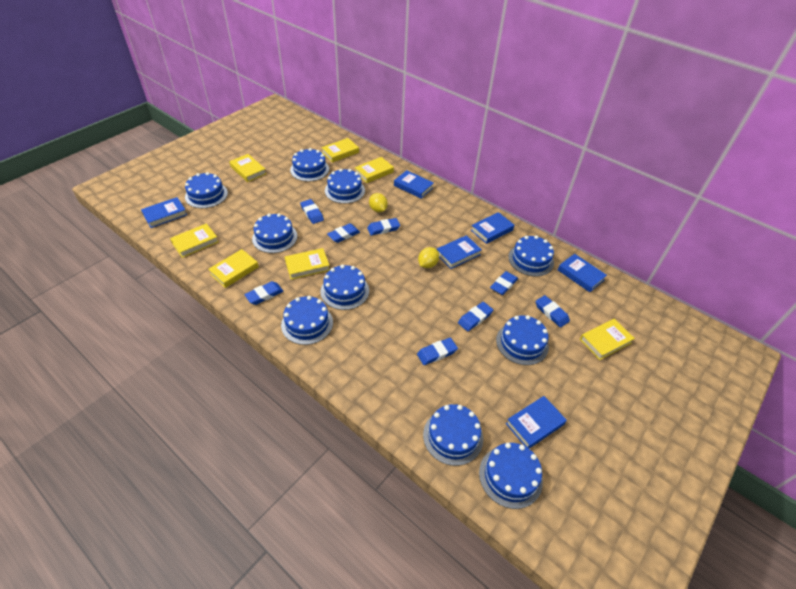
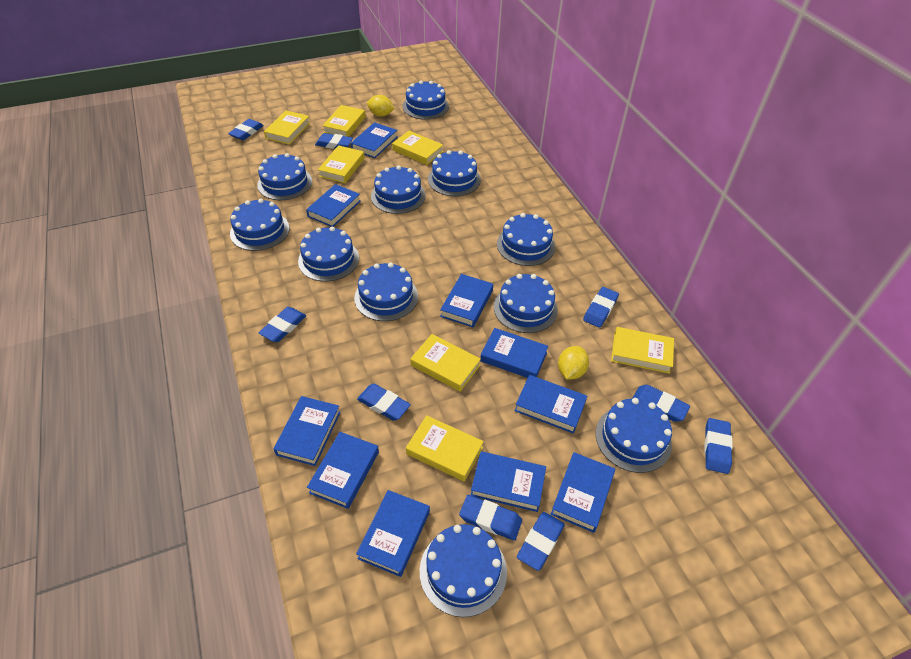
blue book: 6 -> 10
blue cake: 10 -> 11
blue eraser: 8 -> 9

